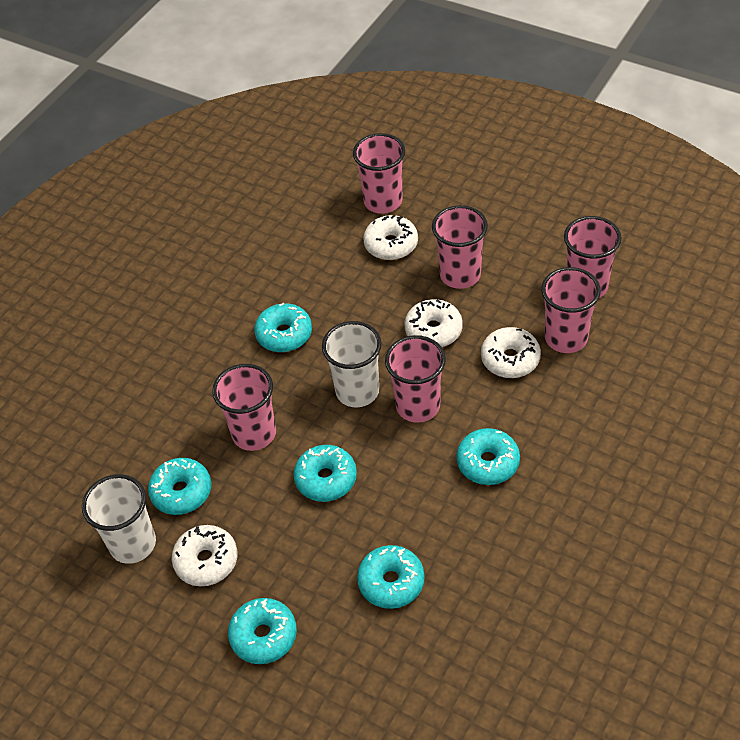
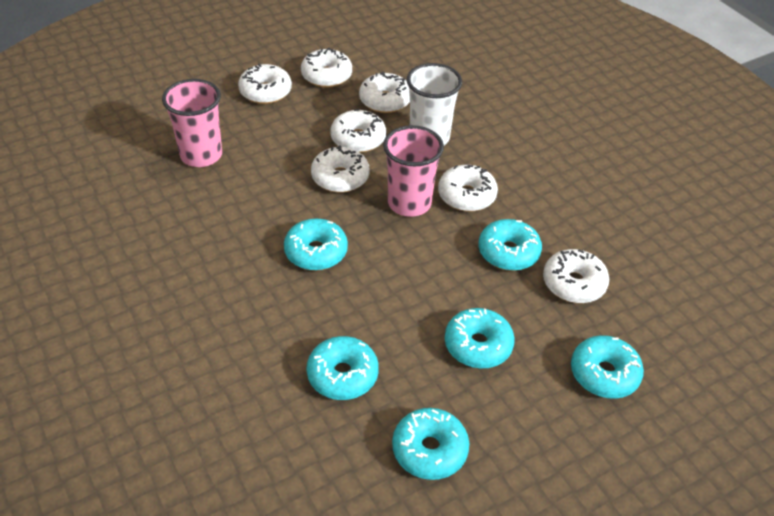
pink cup: 6 -> 2
white cup: 2 -> 1
white donut: 4 -> 7

